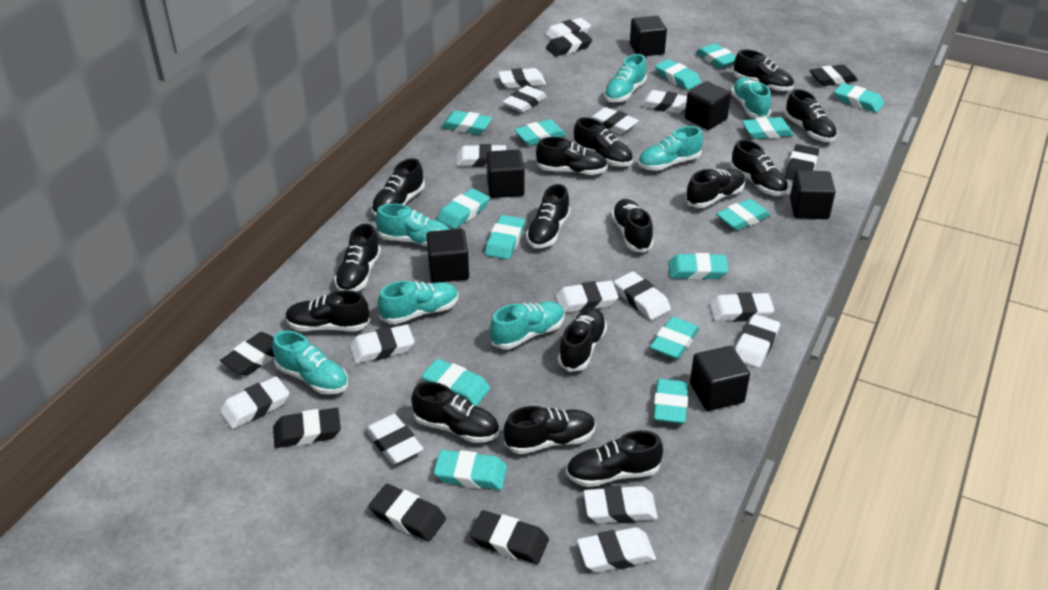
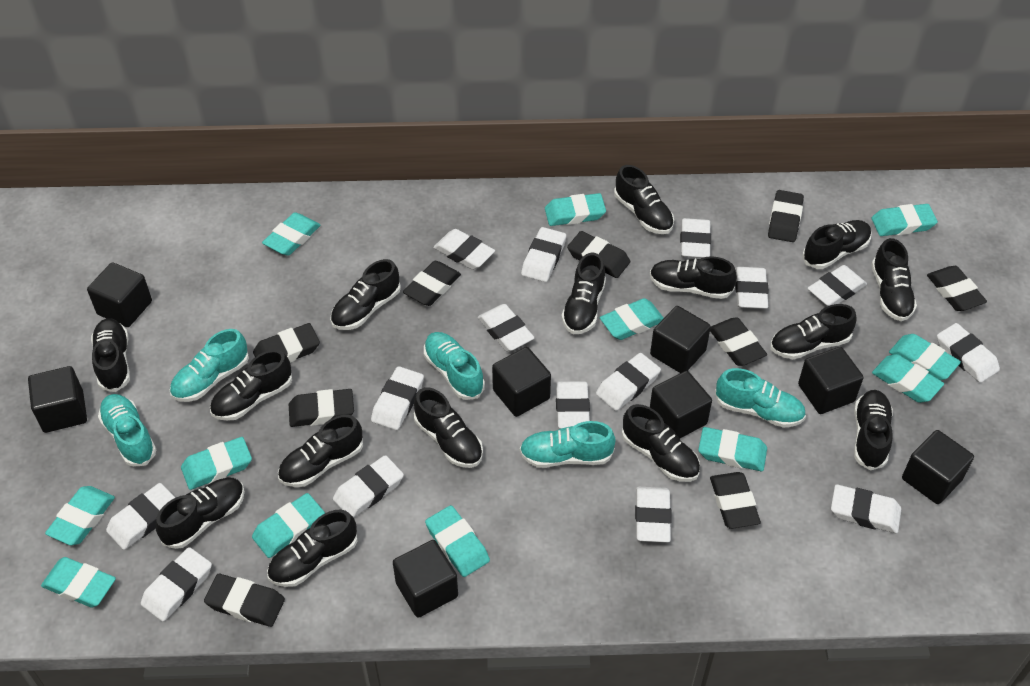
black cube: 6 -> 8
black eraser: 7 -> 9
turquoise eraser: 14 -> 12
turquoise shoe: 7 -> 5

